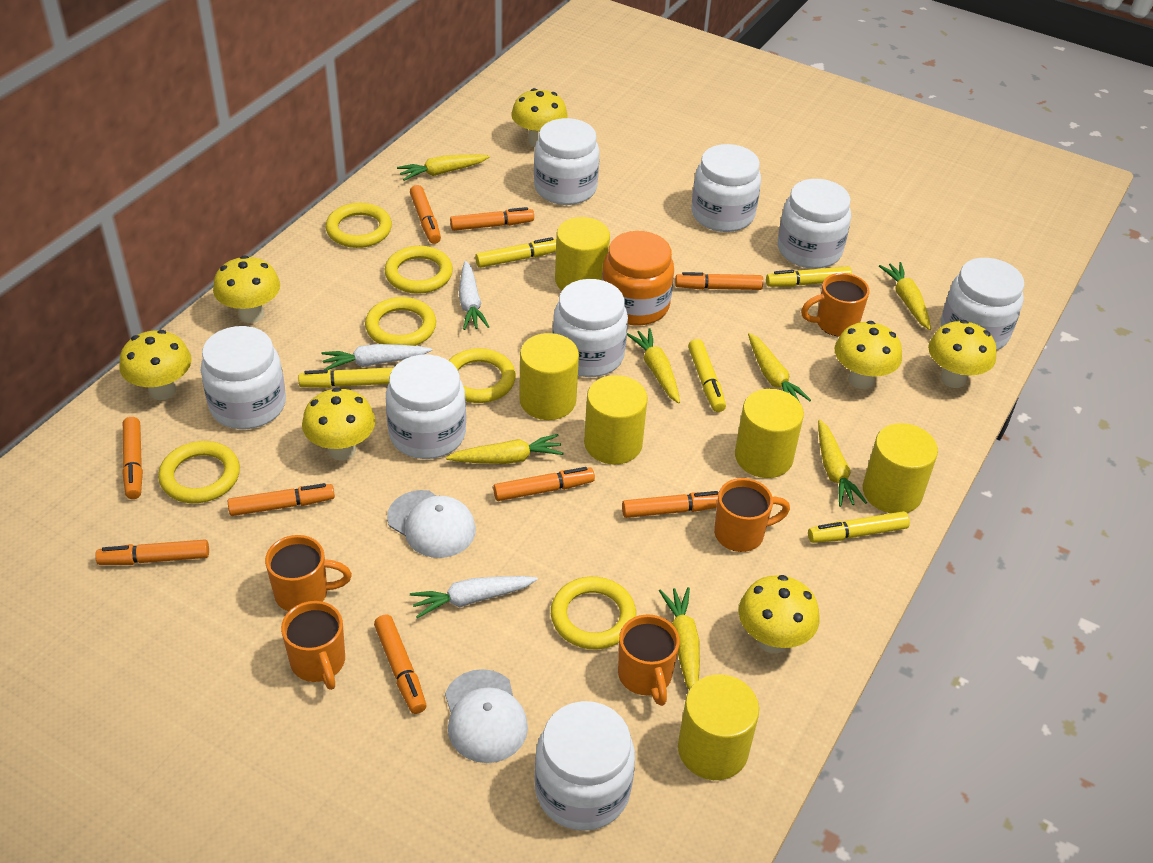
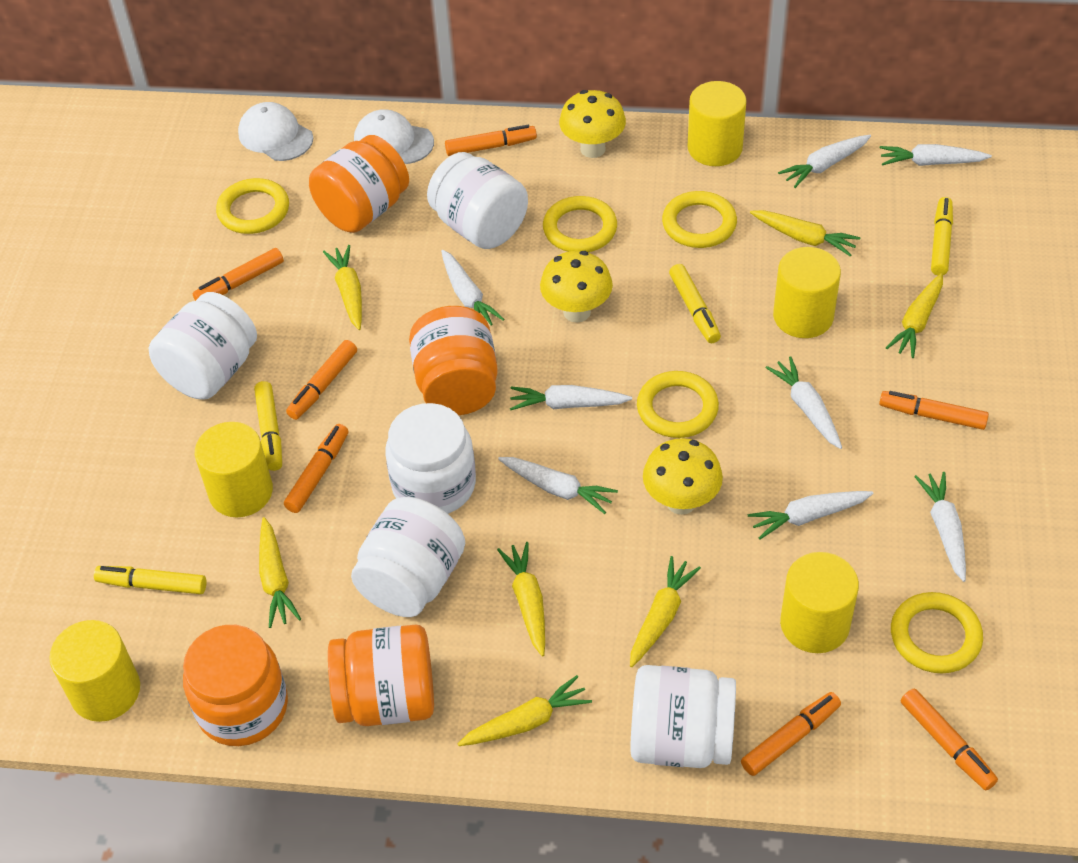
orange jar: 1 -> 4
orange marker: 9 -> 7
orange mug: 5 -> 0
white carrot: 3 -> 8
white jar: 8 -> 5
yellow cylinder: 6 -> 5
yellow marker: 5 -> 4
yellow mushroom: 7 -> 3
yellow ring: 6 -> 5

